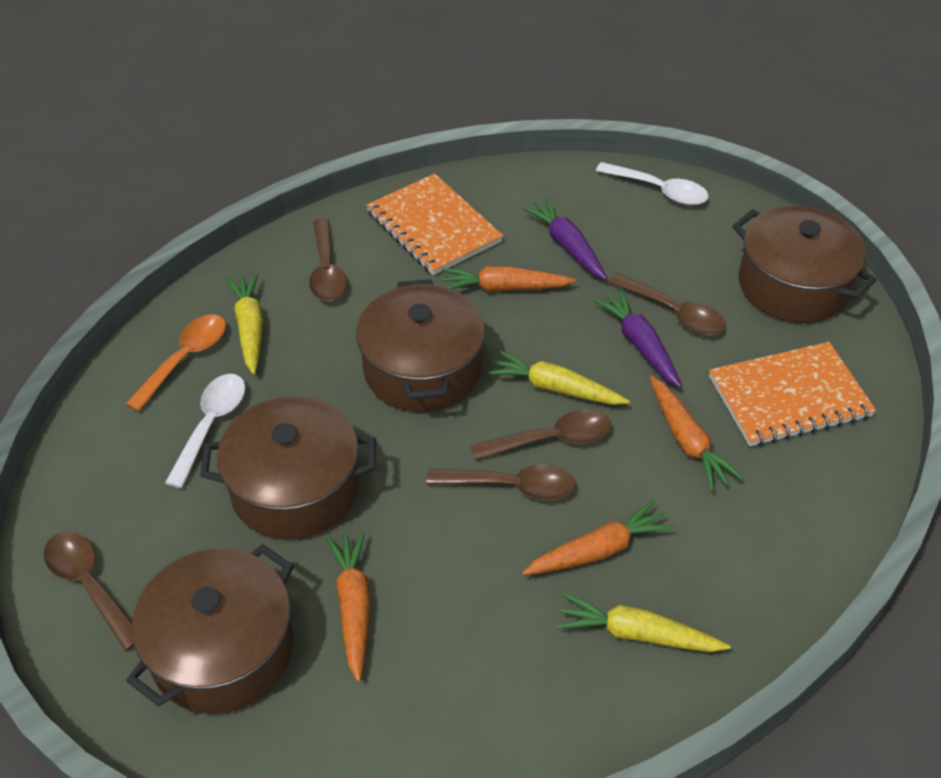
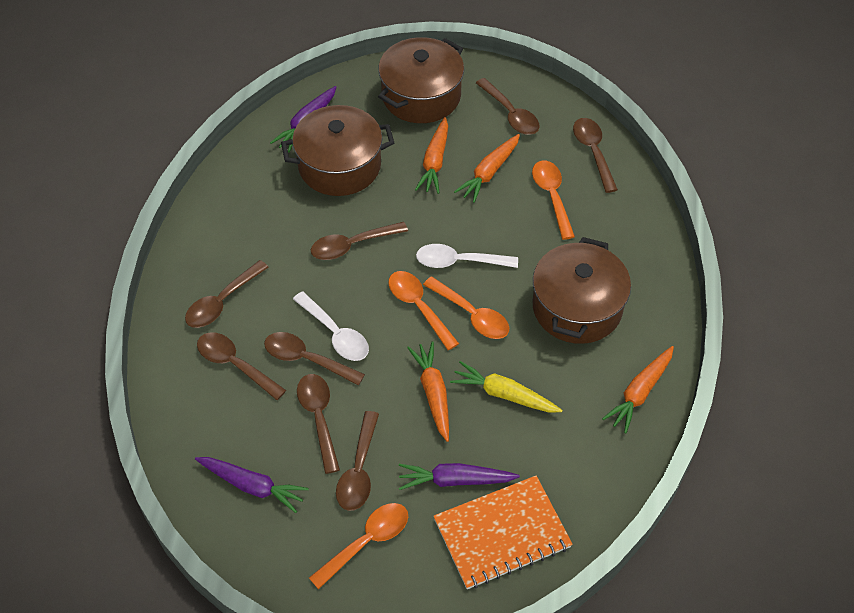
brown pot: 4 -> 3
brown spoon: 5 -> 8
orange notebook: 2 -> 1
orange spoon: 1 -> 4
purple carrot: 2 -> 3
yellow carrot: 3 -> 1

